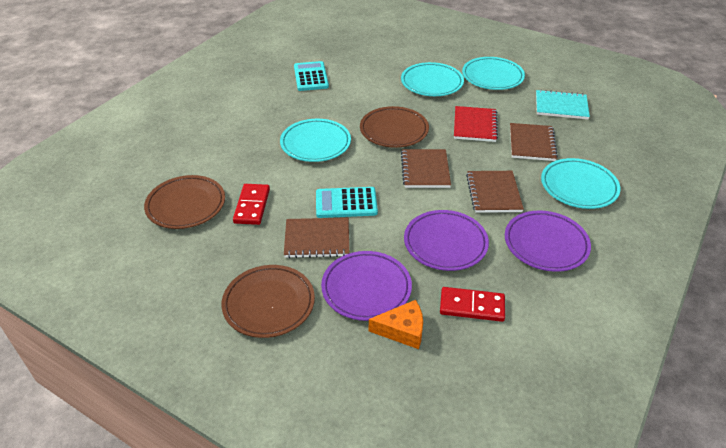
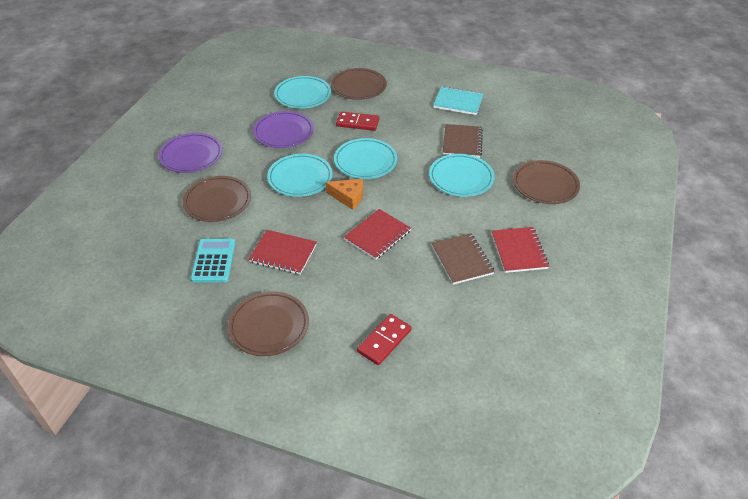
brown notebook: 4 -> 2
brown plate: 3 -> 4
purple plate: 3 -> 2
red notebook: 1 -> 3
turquoise calculator: 2 -> 1

